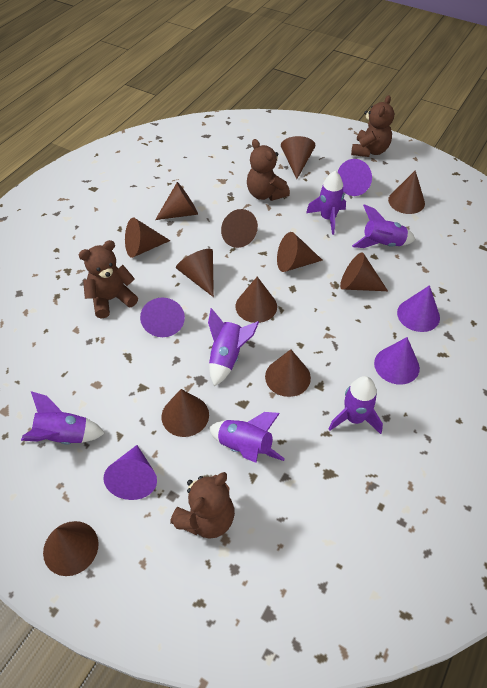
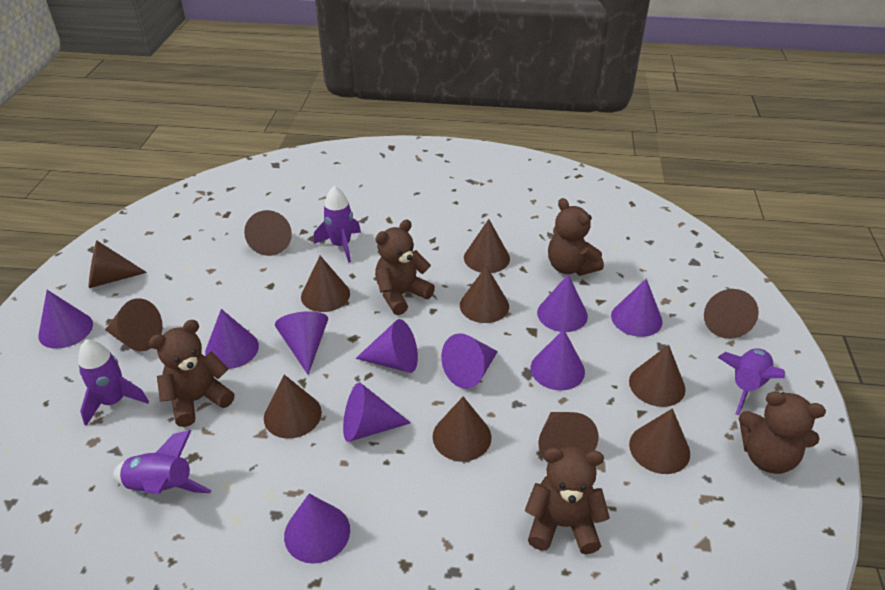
brown teddy bear: 4 -> 5
purple cone: 5 -> 10
purple rocket: 6 -> 4

